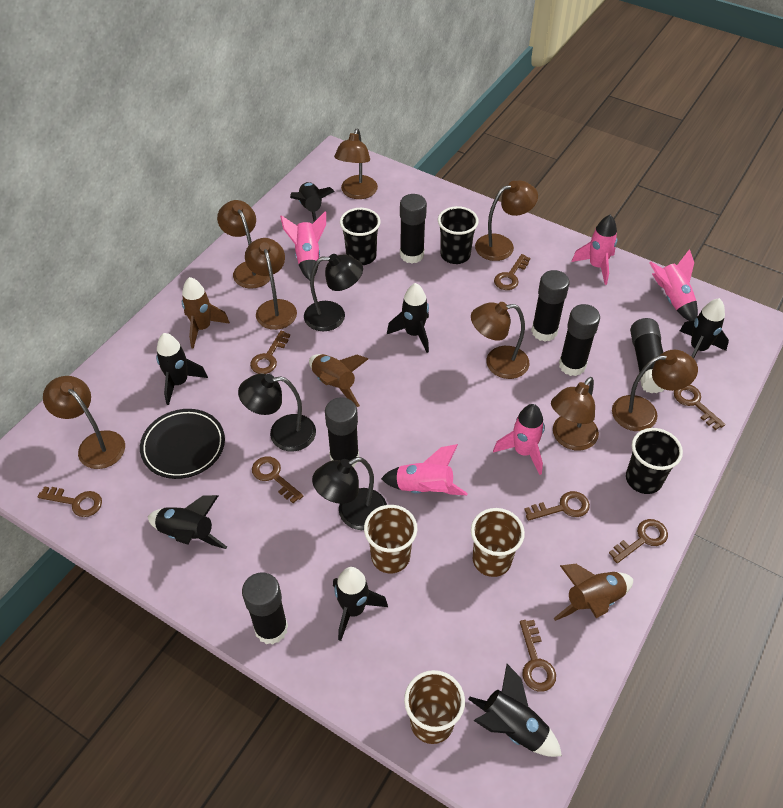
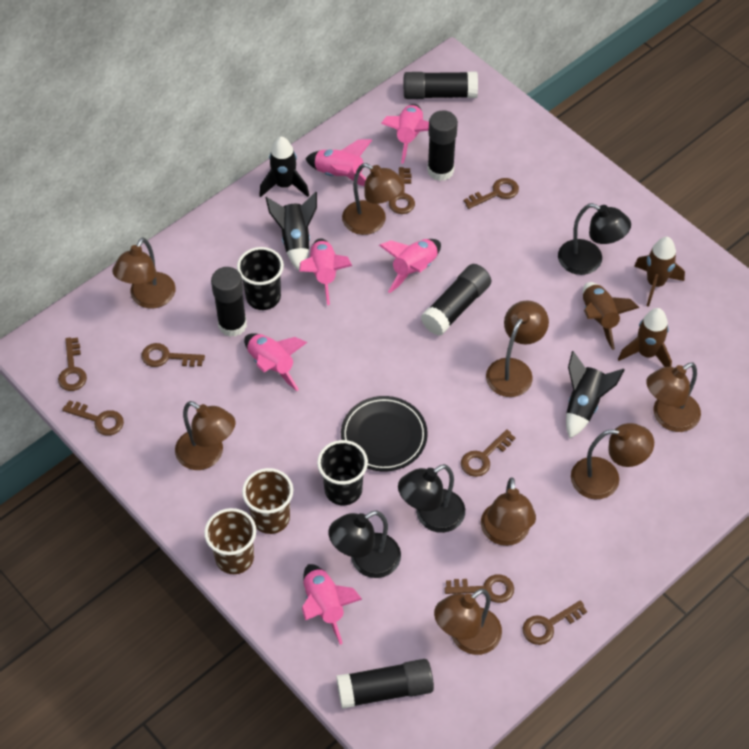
black cup: 3 -> 2
black glue stick: 6 -> 5
black rocket: 7 -> 3
brown cup: 3 -> 2
pink rocket: 5 -> 6

